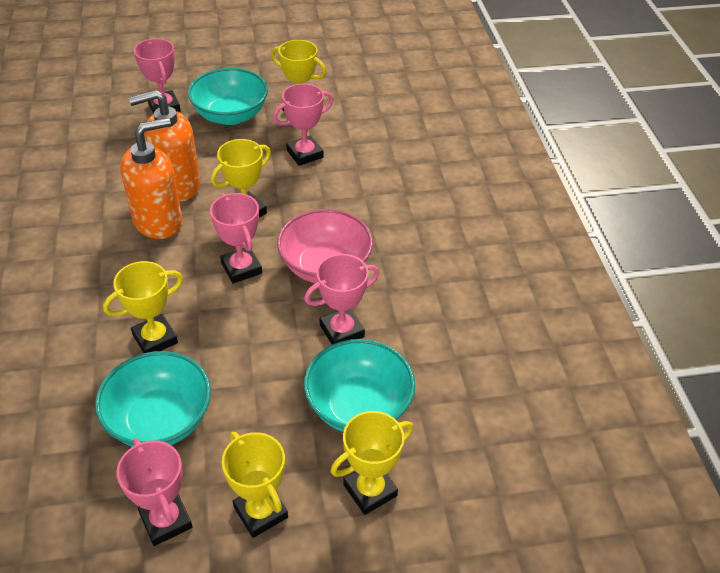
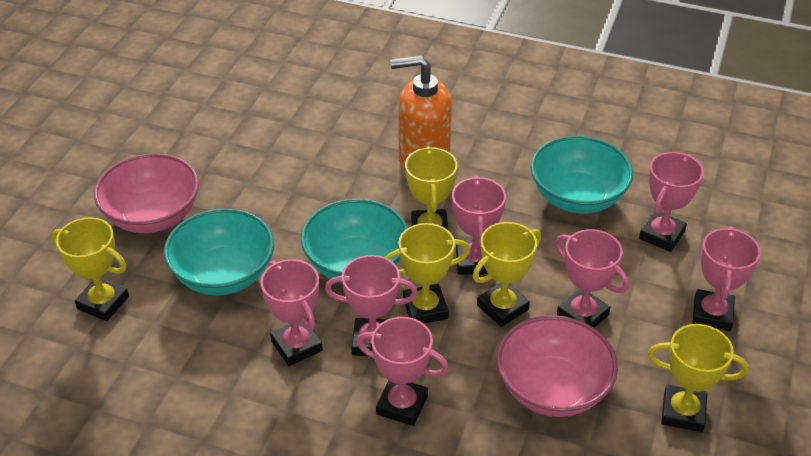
orange soap dispenser: 2 -> 1
pink bowl: 1 -> 2
pink trophy: 5 -> 7

